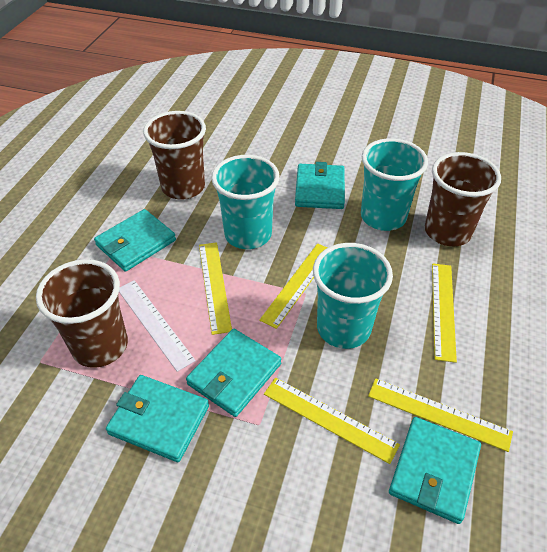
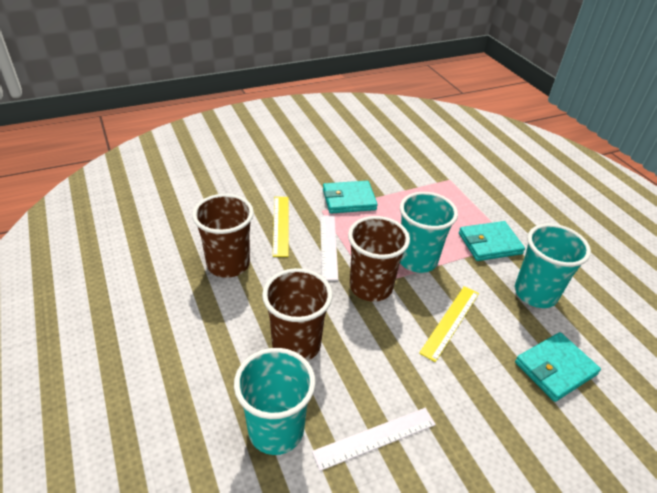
turquoise wallet: 5 -> 3
white ruler: 1 -> 2
yellow ruler: 5 -> 2

